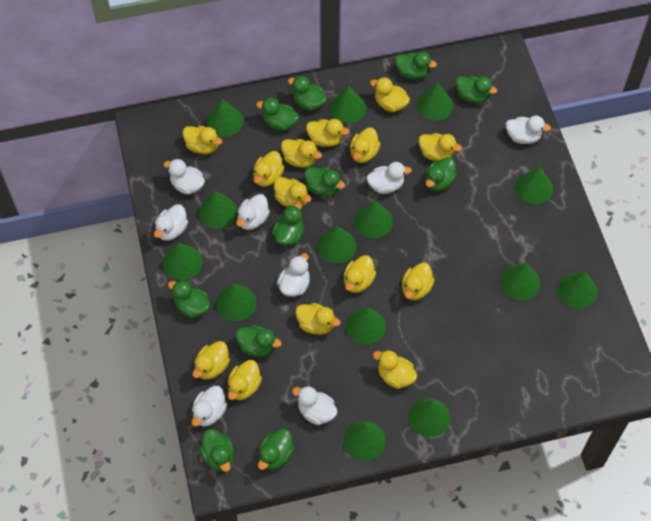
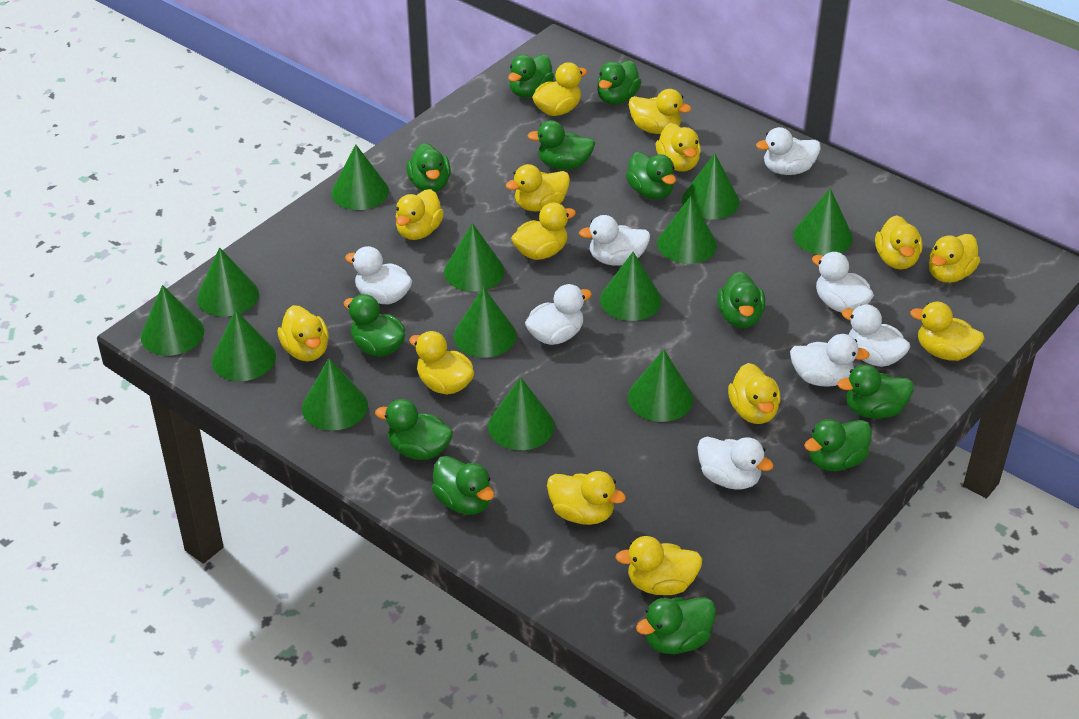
green cone: 14 -> 13
green duck: 11 -> 12

